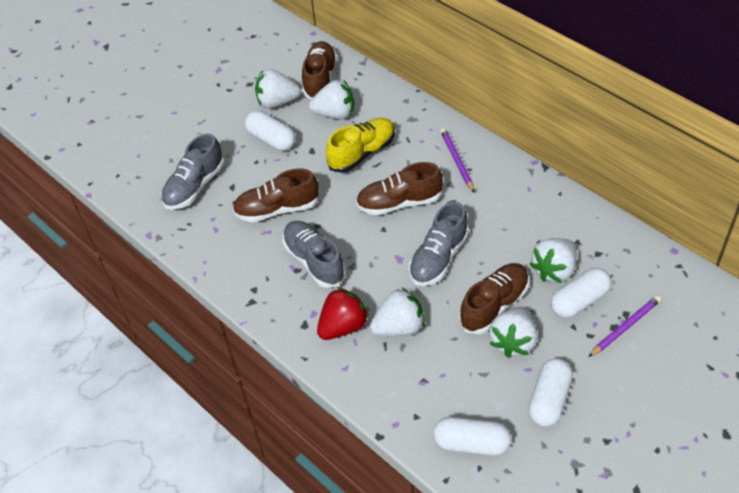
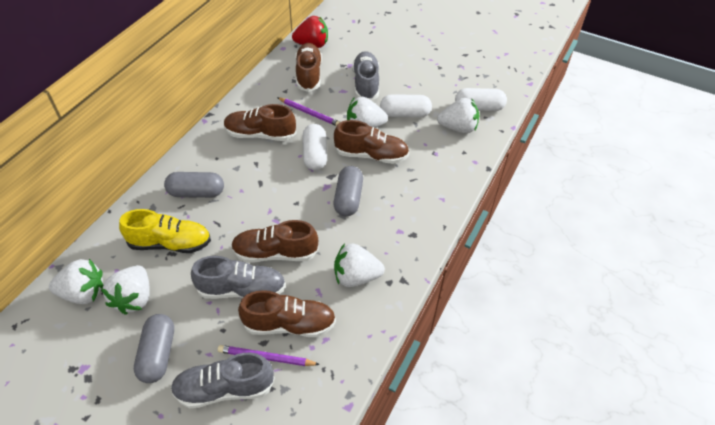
brown shoe: 4 -> 5
grey capsule: 0 -> 3
white capsule: 4 -> 3

